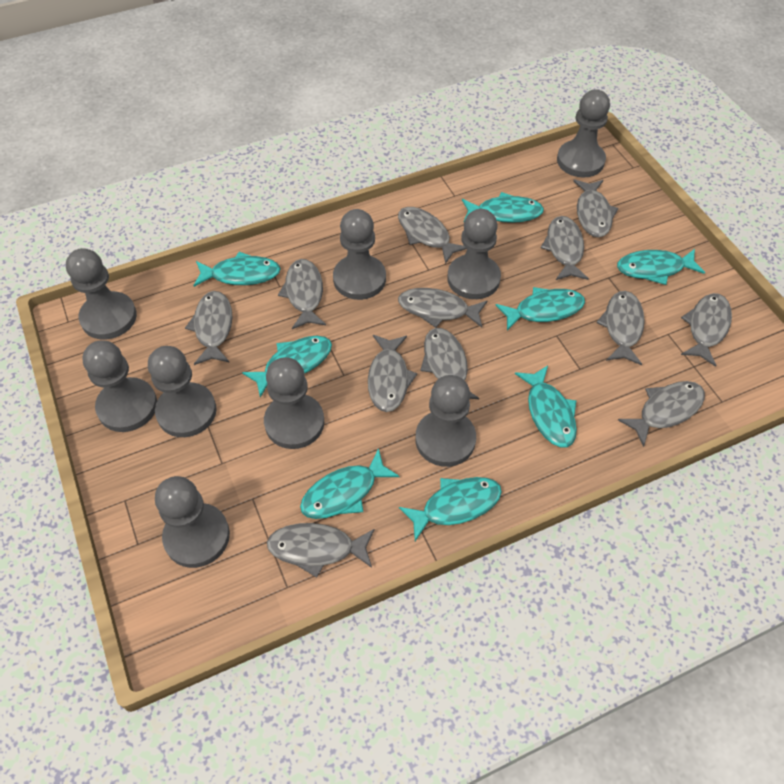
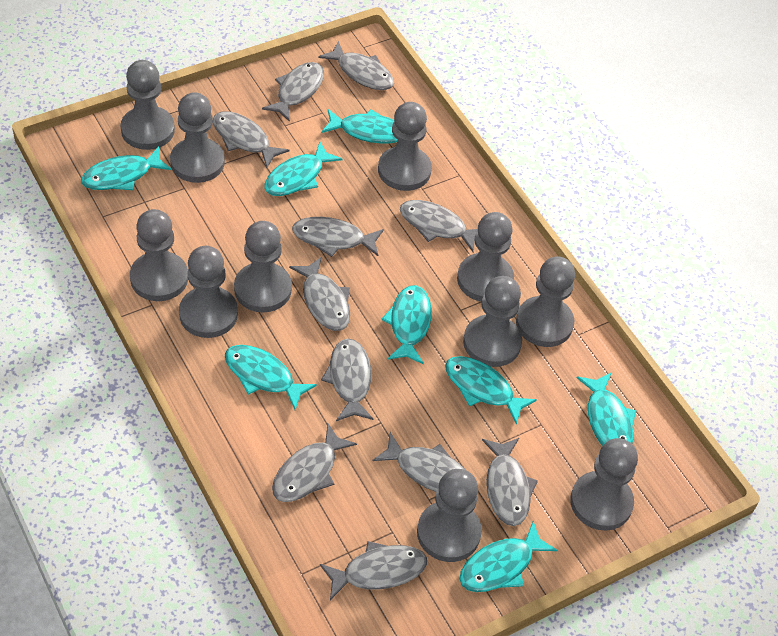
grey fish: 12 -> 11
grey pawn: 9 -> 11

